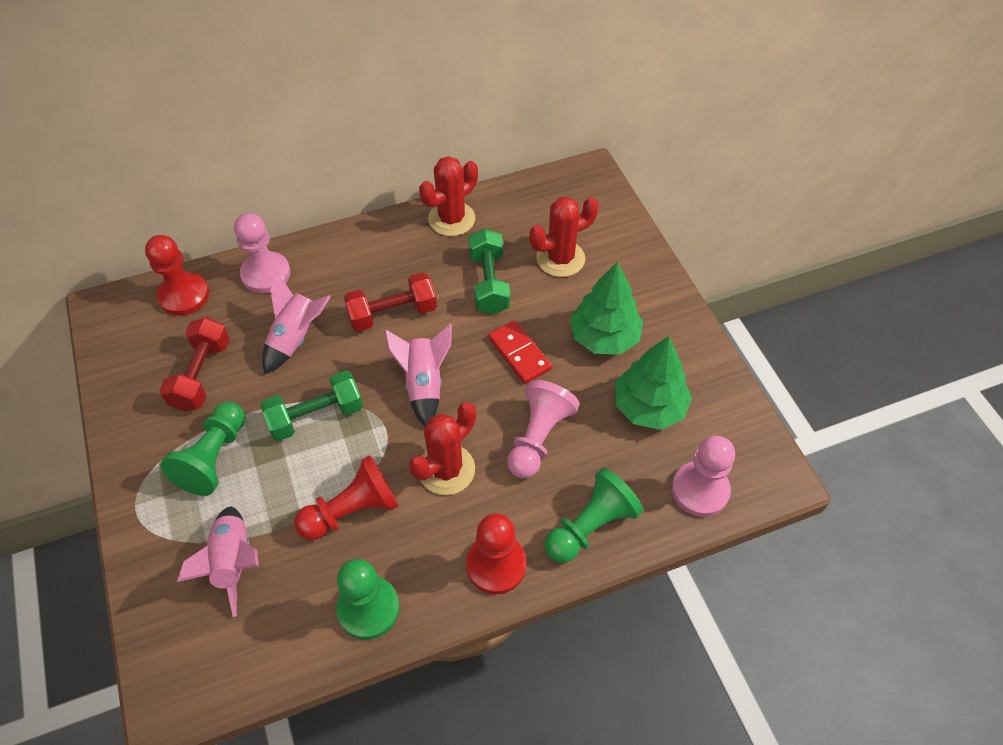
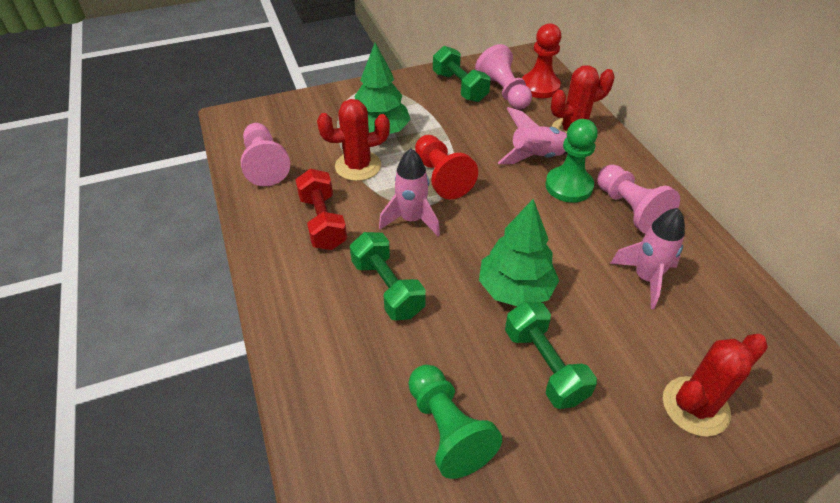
green dumbbell: 2 -> 3
green pawn: 3 -> 2
red domino: 1 -> 0
red dumbbell: 2 -> 1
red pawn: 3 -> 2

